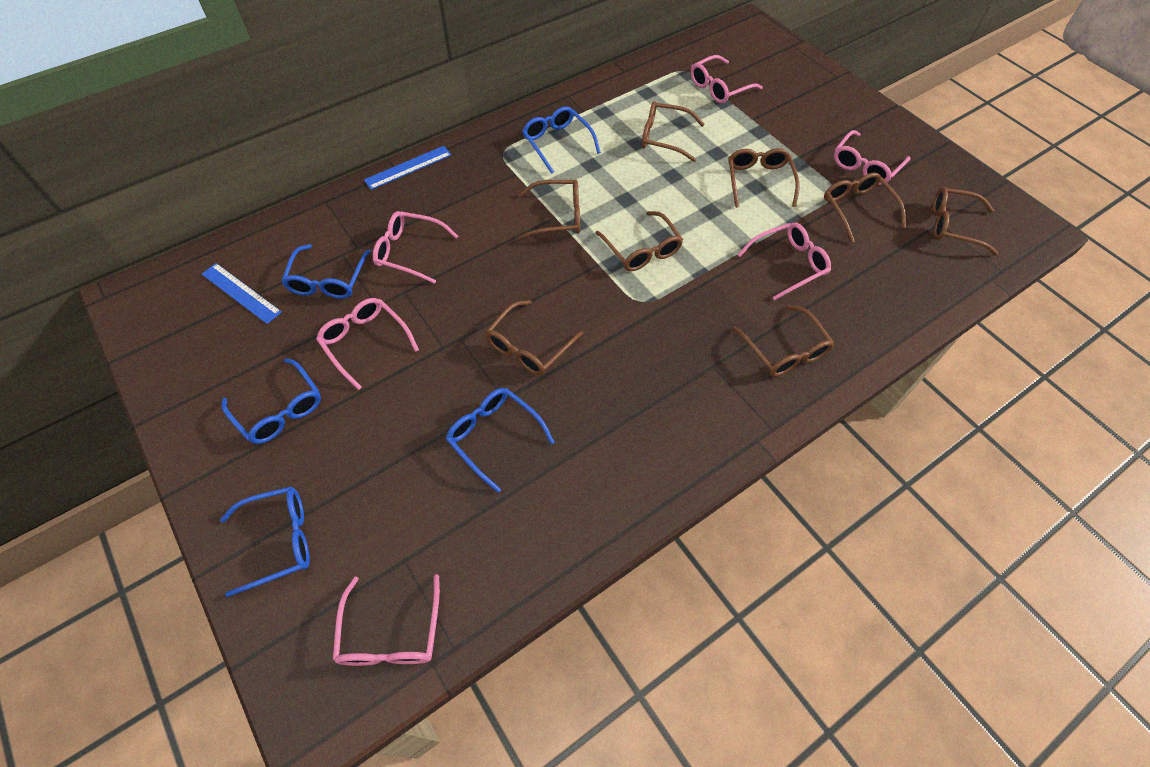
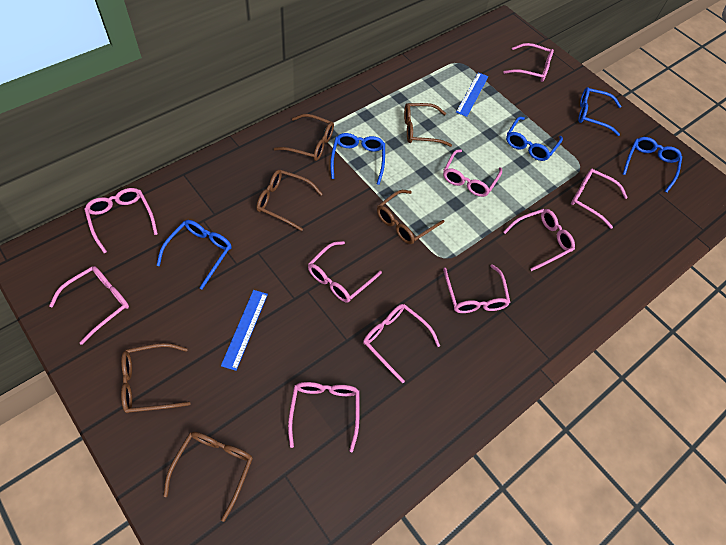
brown glasses: 8 -> 6
pink glasses: 6 -> 10

